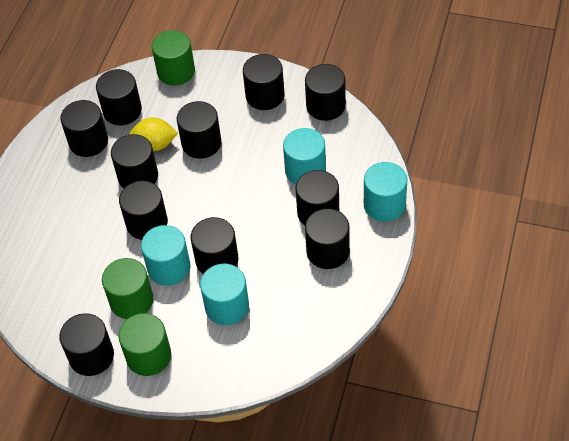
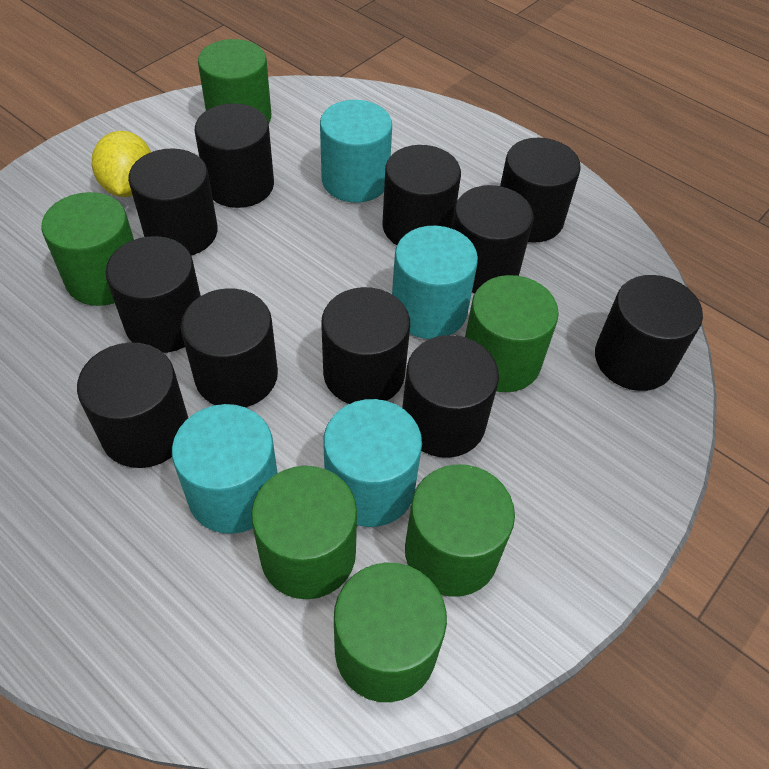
green cylinder: 3 -> 6

